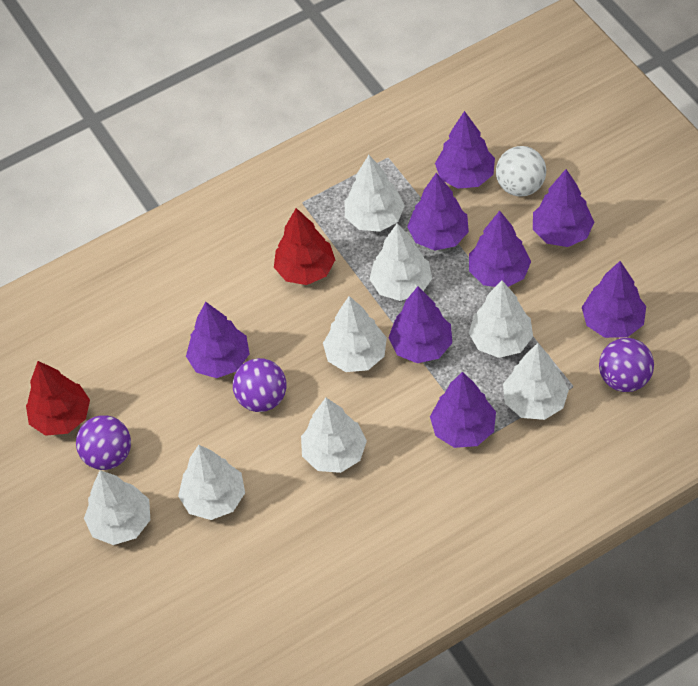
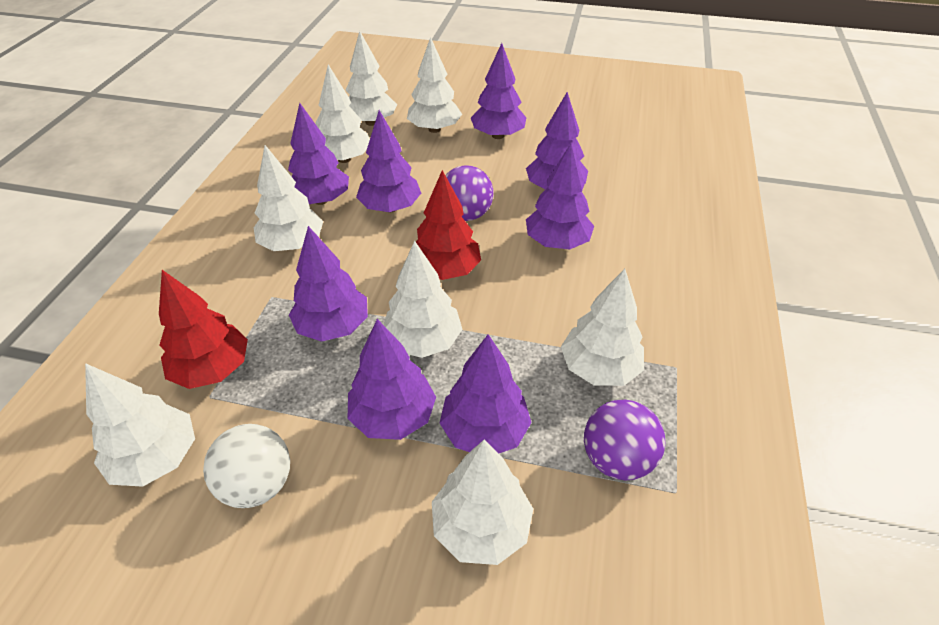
purple ball: 3 -> 2

